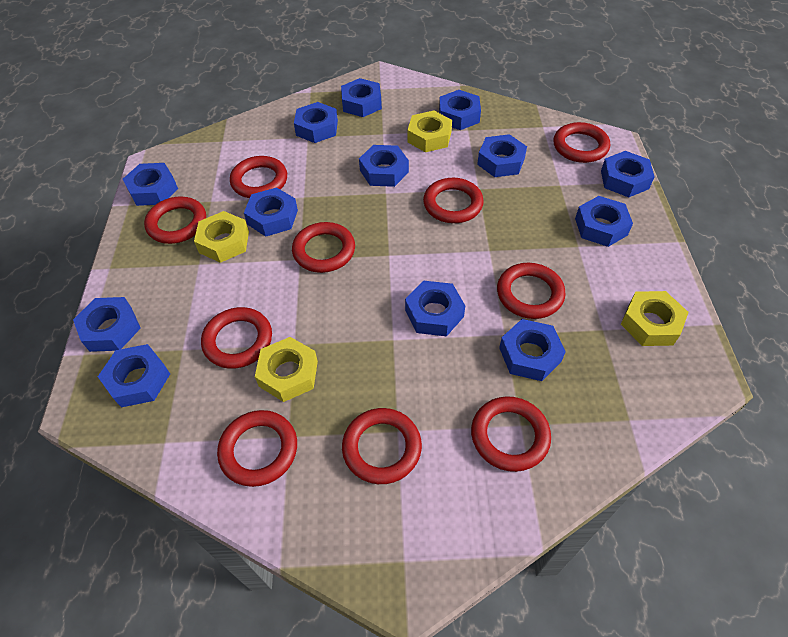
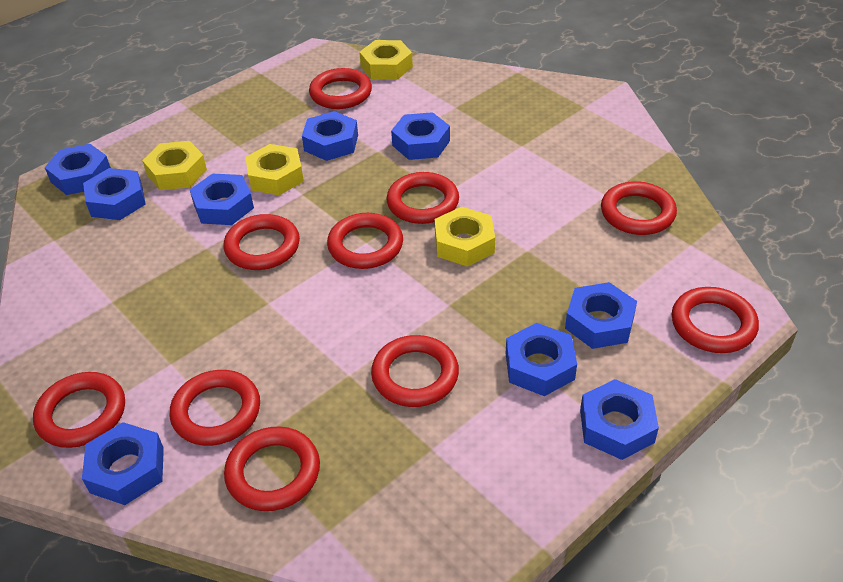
blue nut: 13 -> 9

